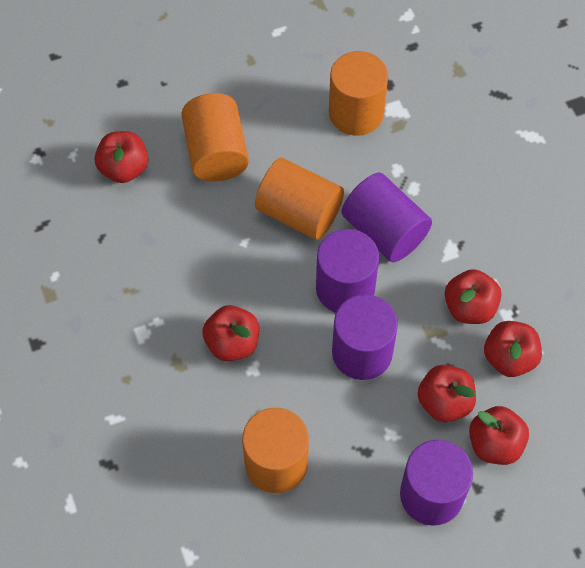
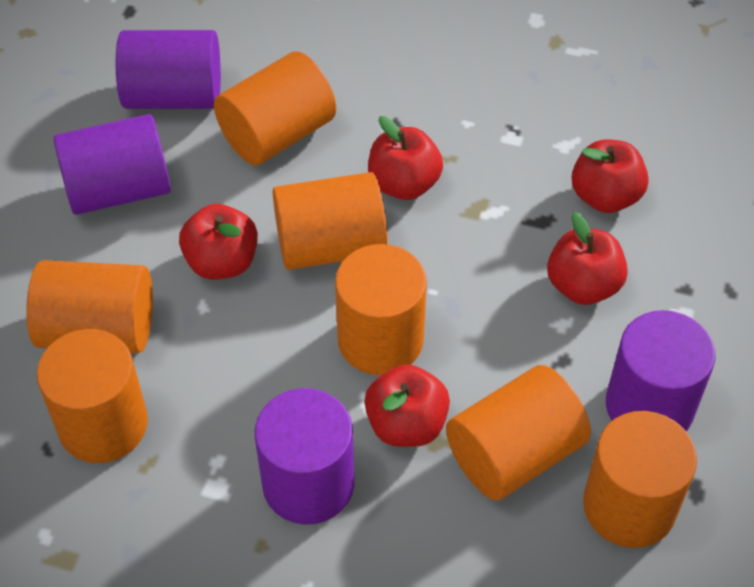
orange cylinder: 4 -> 7
red apple: 6 -> 5

